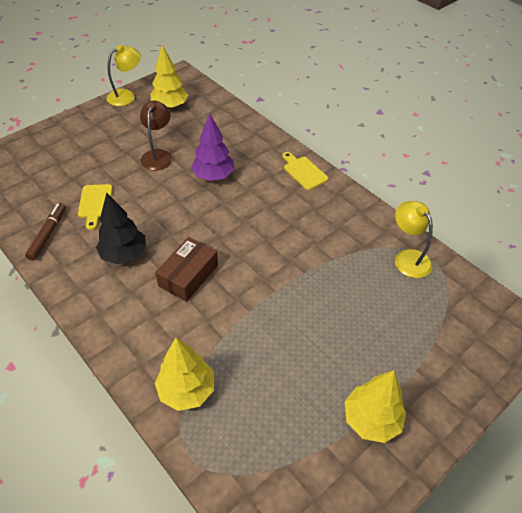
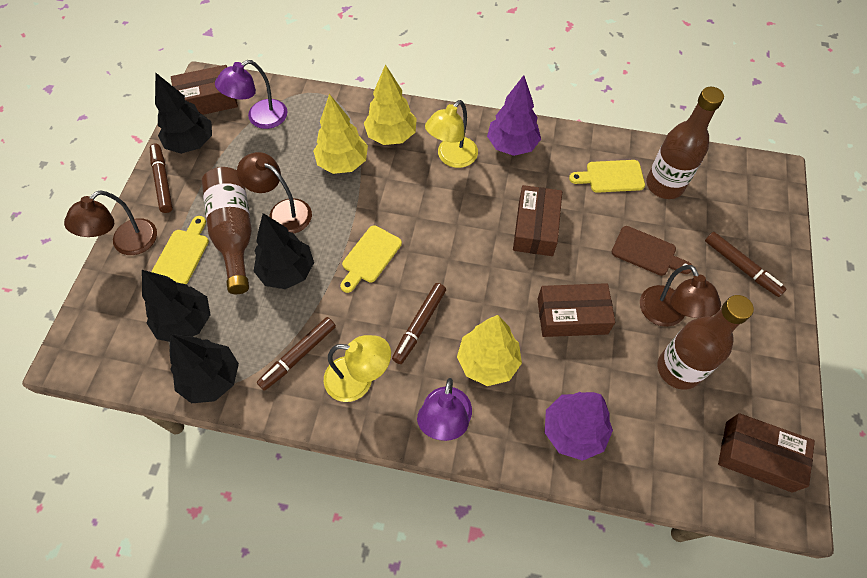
black tree: 1 -> 4
brown bottle: 0 -> 3
brown box: 1 -> 4
brown cutting board: 0 -> 1
brown lamp: 1 -> 3
brown marker: 1 -> 4
purple lamp: 0 -> 2
purple tree: 1 -> 2
yellow cutting board: 2 -> 3

